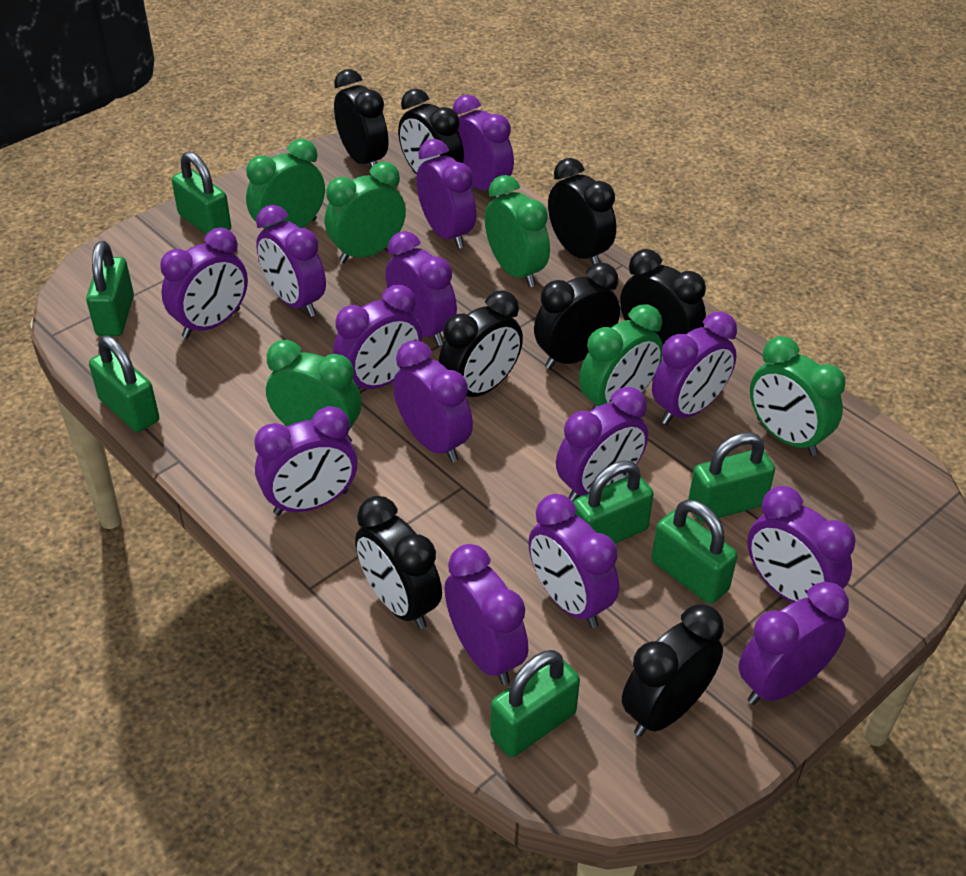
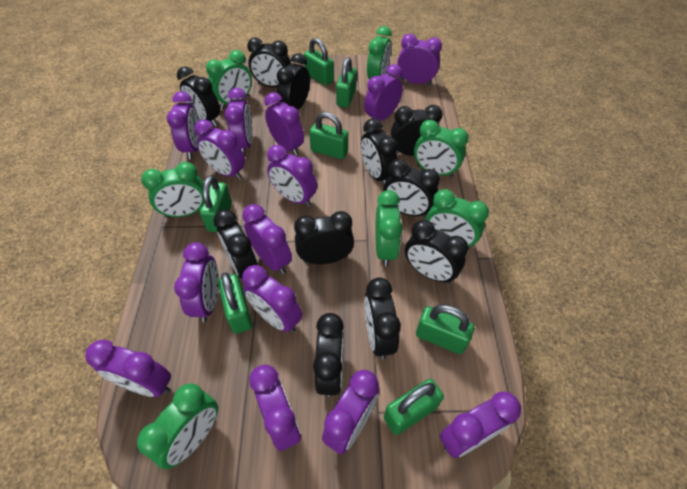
black clock: 8 -> 11
green clock: 6 -> 7

